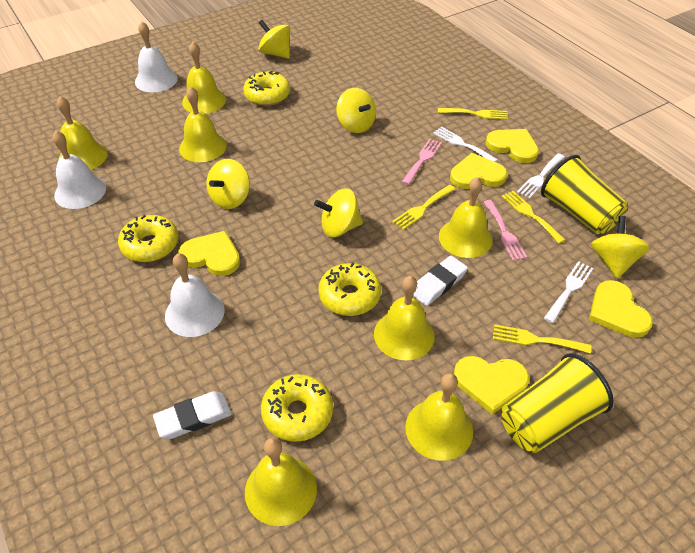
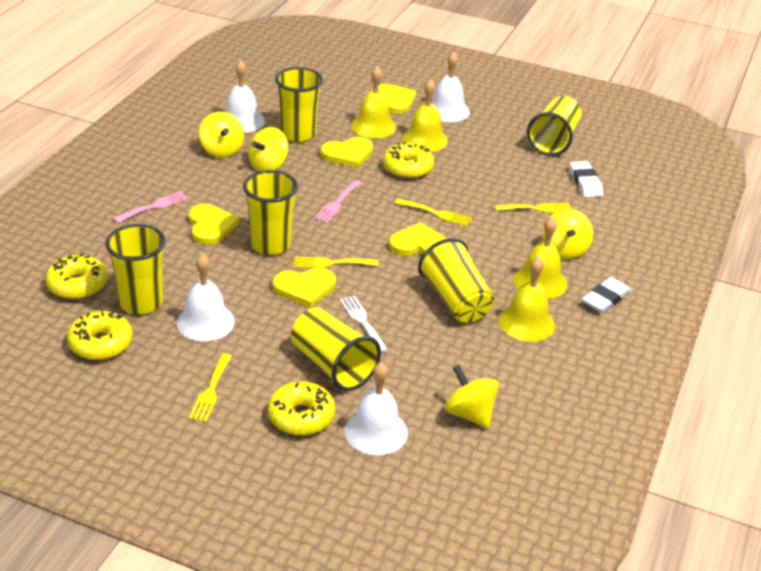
white bell: 3 -> 4
white fork: 3 -> 1
yellow bell: 7 -> 4
yellow cup: 2 -> 6
yellow spinning top: 5 -> 4

